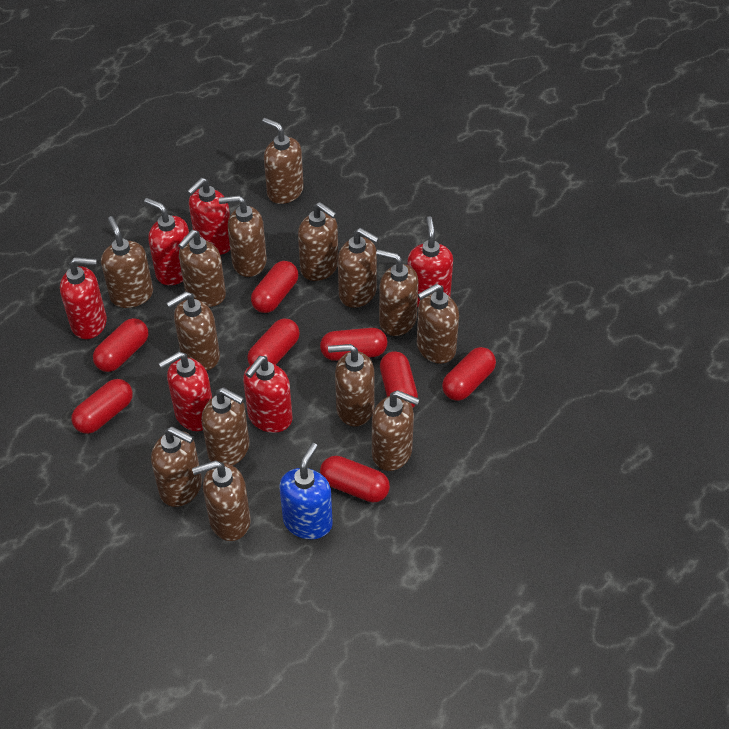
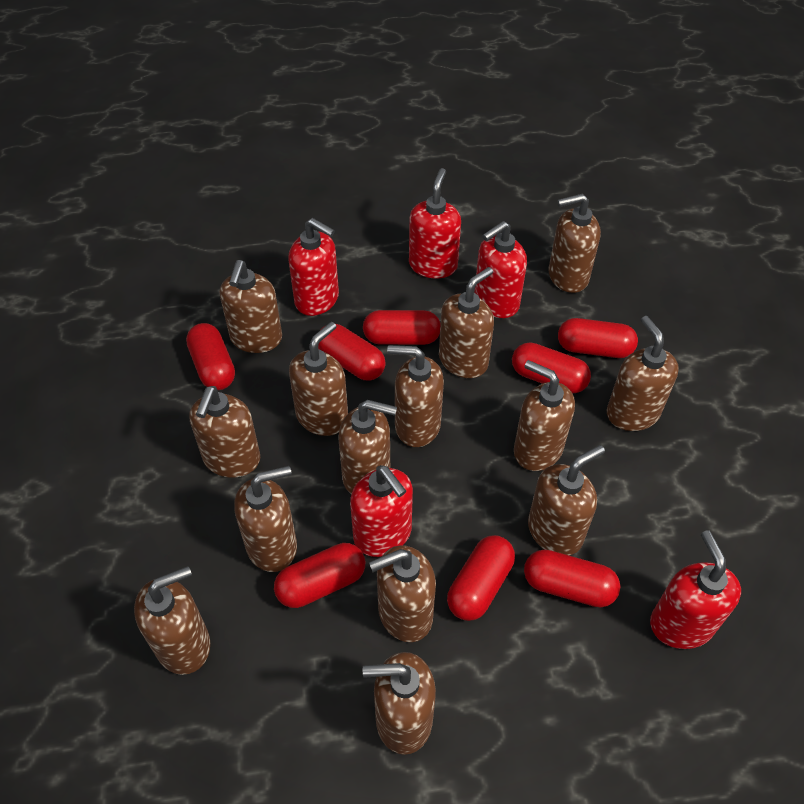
blue soap dispenser: 1 -> 0
red soap dispenser: 6 -> 5

